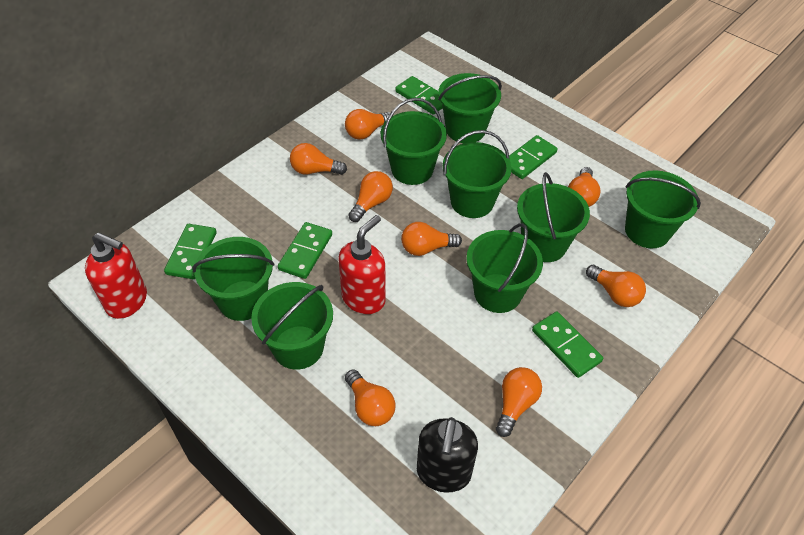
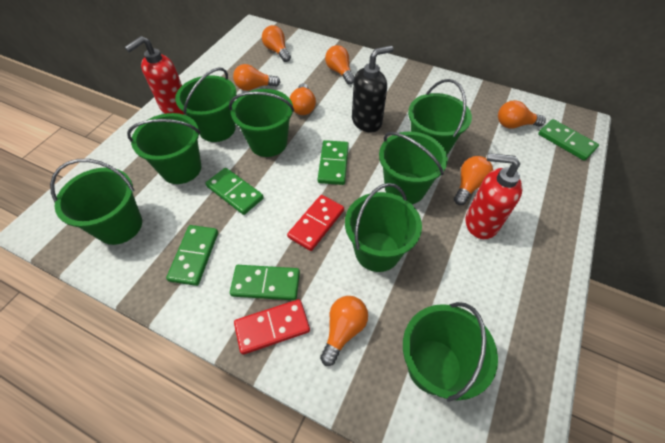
orange light bulb: 8 -> 7
red domino: 0 -> 2

